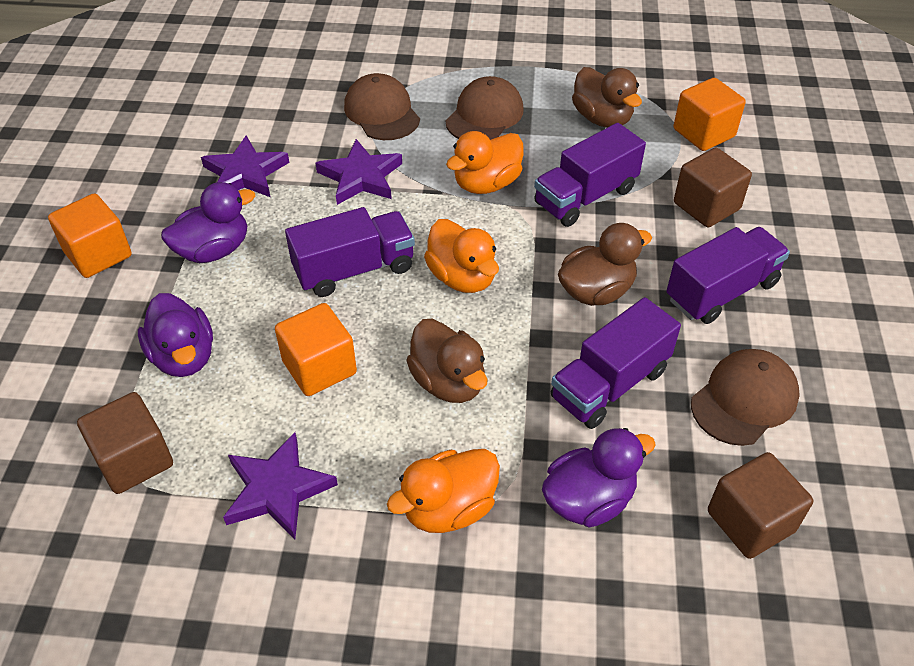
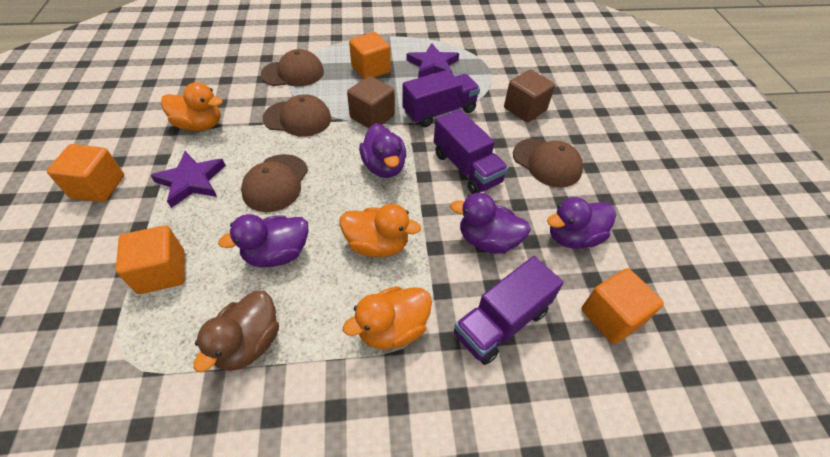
brown cap: 3 -> 4
brown cube: 3 -> 2
brown duck: 3 -> 1
orange cube: 3 -> 4
purple duck: 3 -> 4
purple star: 3 -> 2
purple truck: 4 -> 3

